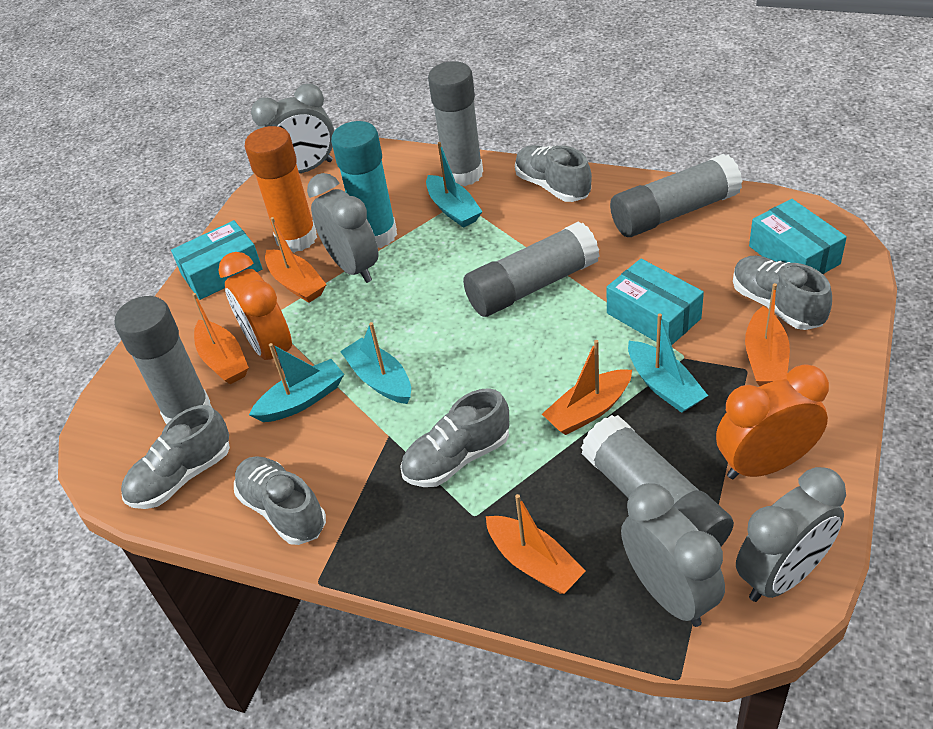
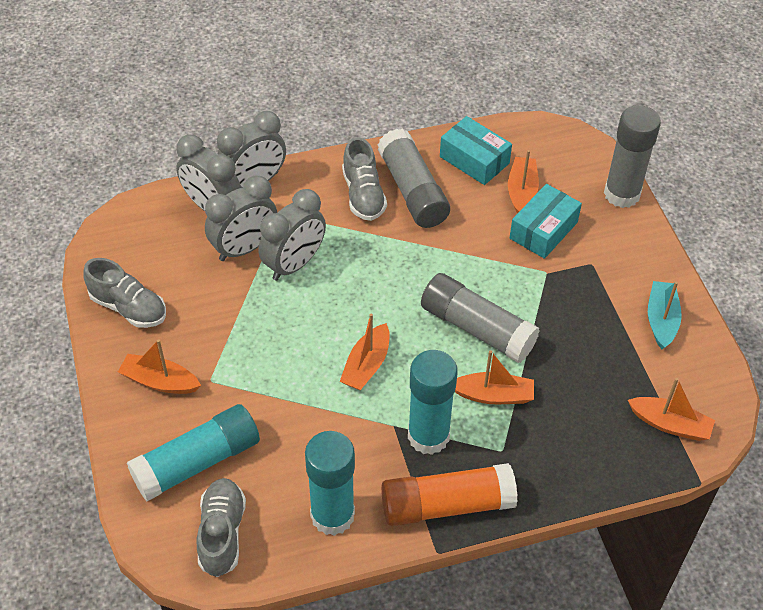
grey glue stick: 5 -> 3
grey shoe: 5 -> 3
orange clock: 2 -> 0
turquoise boat: 4 -> 1
turquoise box: 3 -> 2
turquoise glue stick: 1 -> 3

